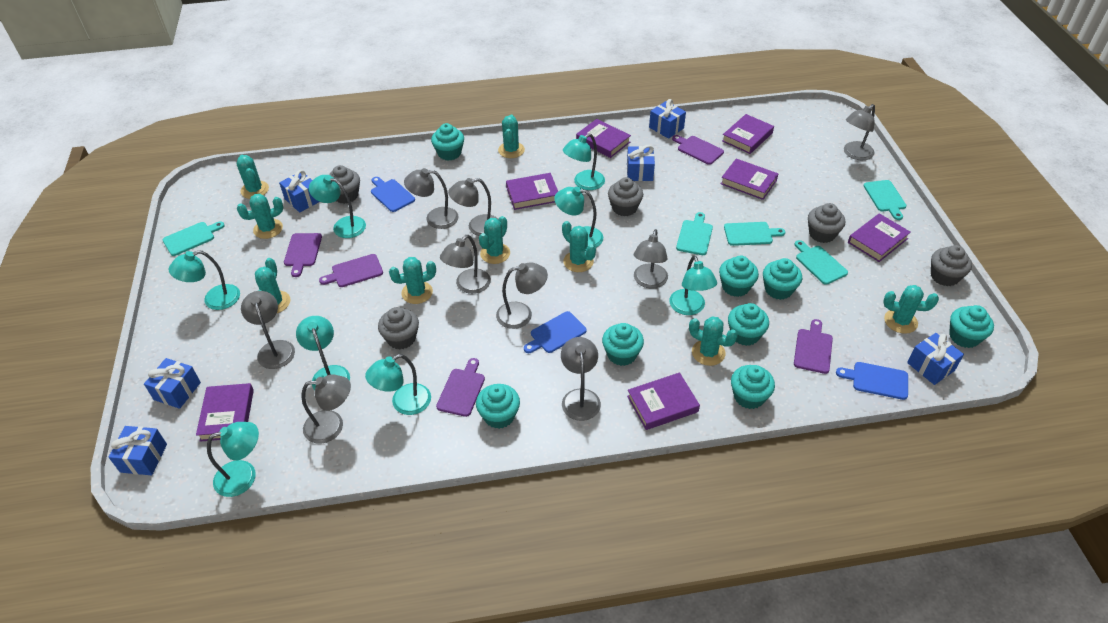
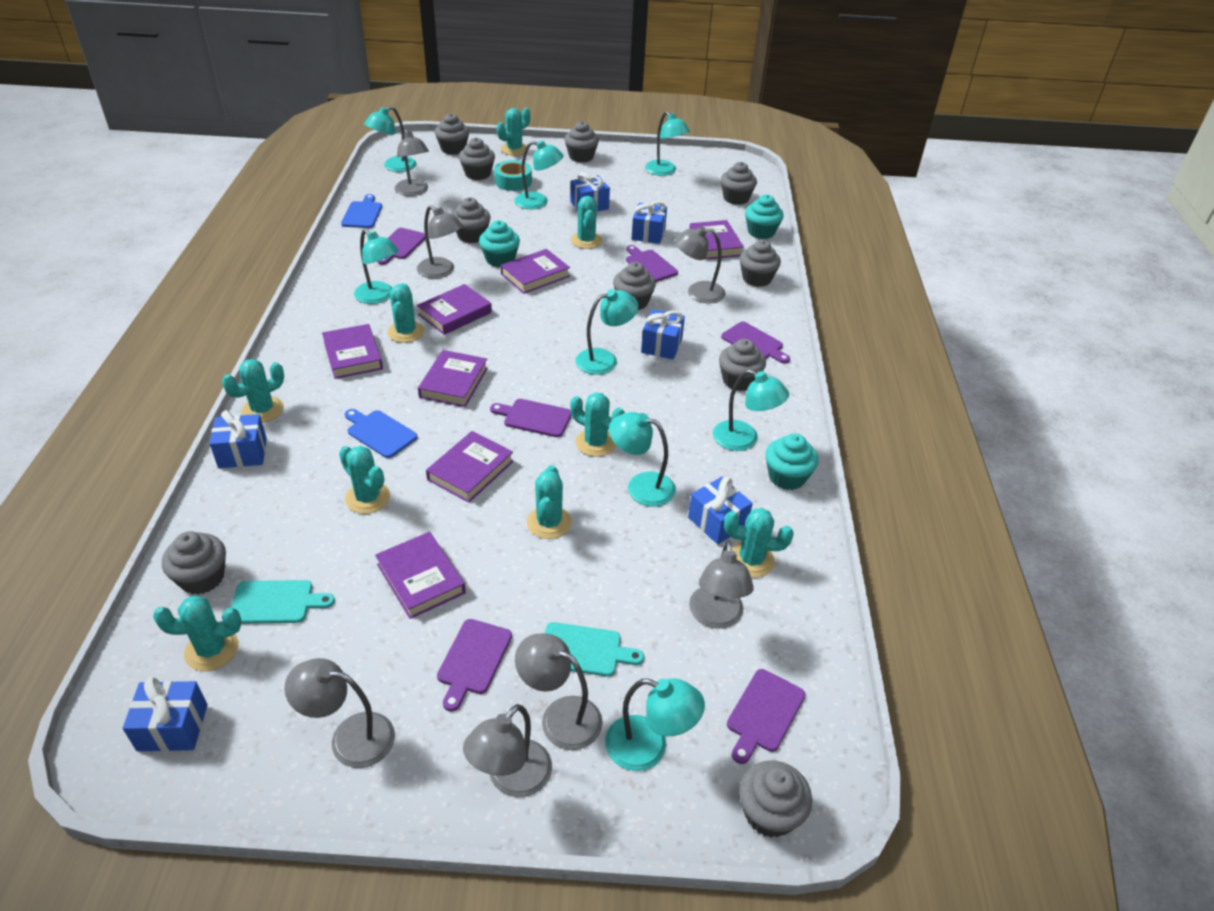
blue cutting board: 3 -> 2
grey cupcake: 5 -> 10
grey lamp: 9 -> 7
purple cutting board: 5 -> 6
turquoise cupcake: 8 -> 3
turquoise cutting board: 5 -> 2
turquoise tape: 0 -> 1

